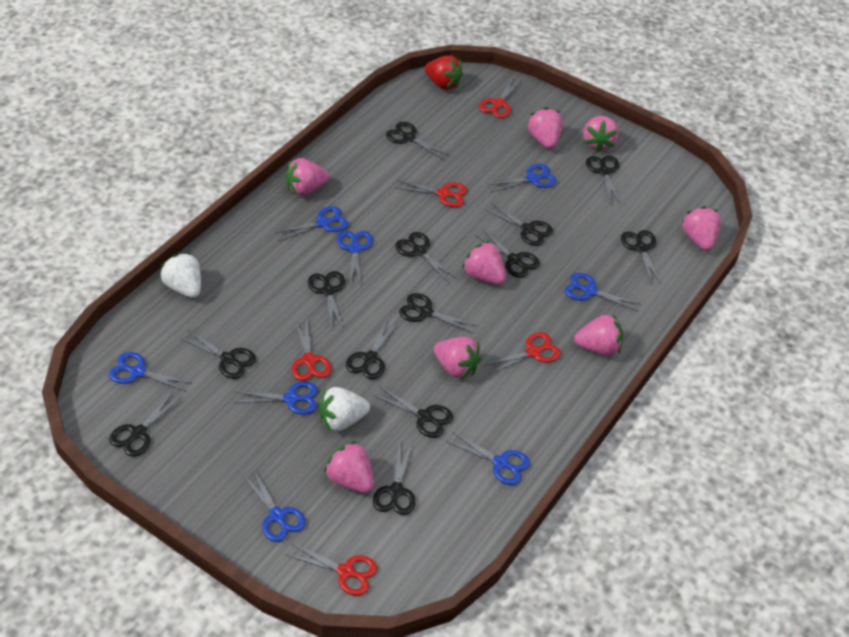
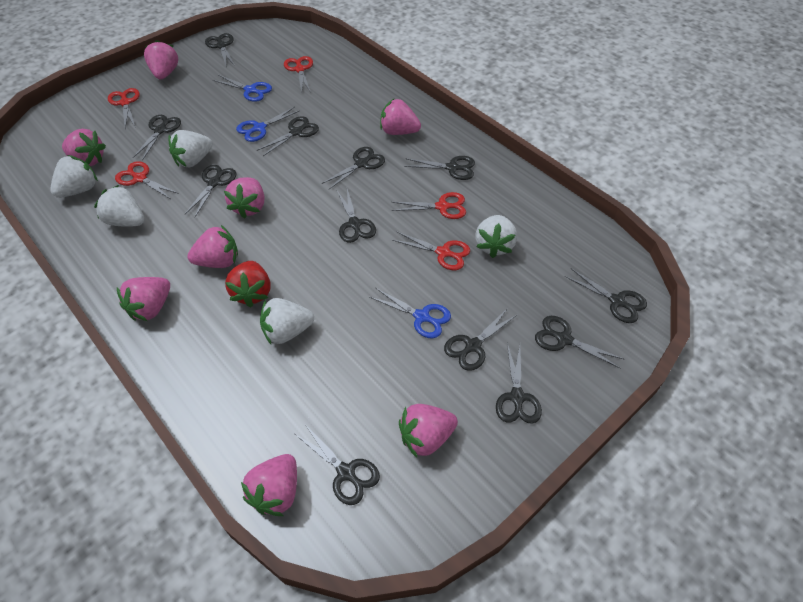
black scissors: 13 -> 12
blue scissors: 8 -> 3
white strawberry: 2 -> 5

